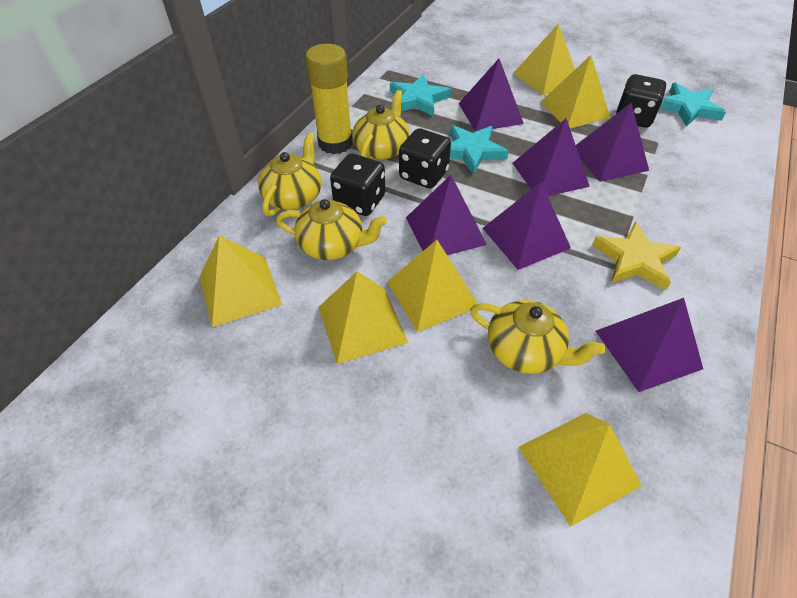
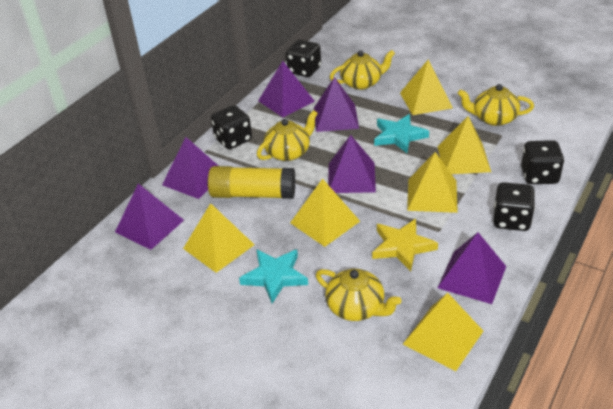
black dice: 3 -> 4
turquoise star: 3 -> 2

